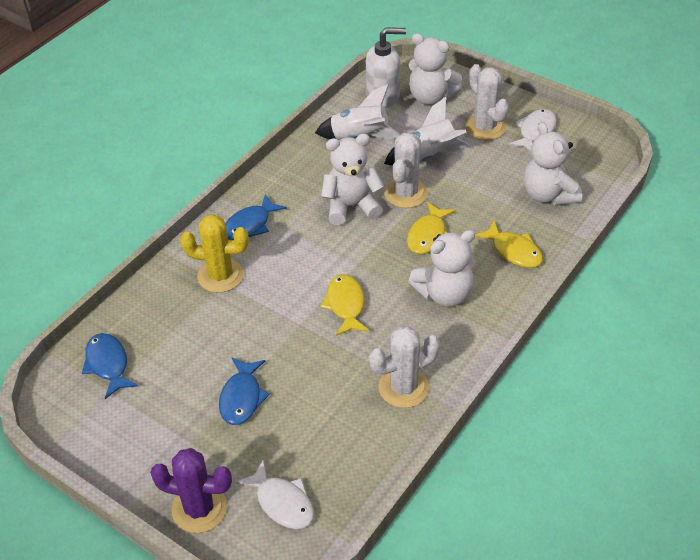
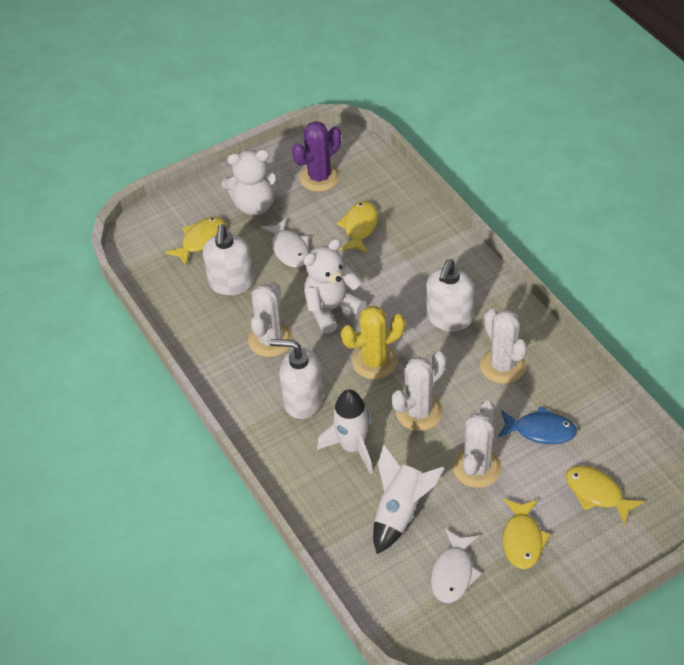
blue fish: 3 -> 1
white cactus: 3 -> 4
white soap dispenser: 1 -> 3
white teddy bear: 4 -> 2
yellow fish: 3 -> 4

